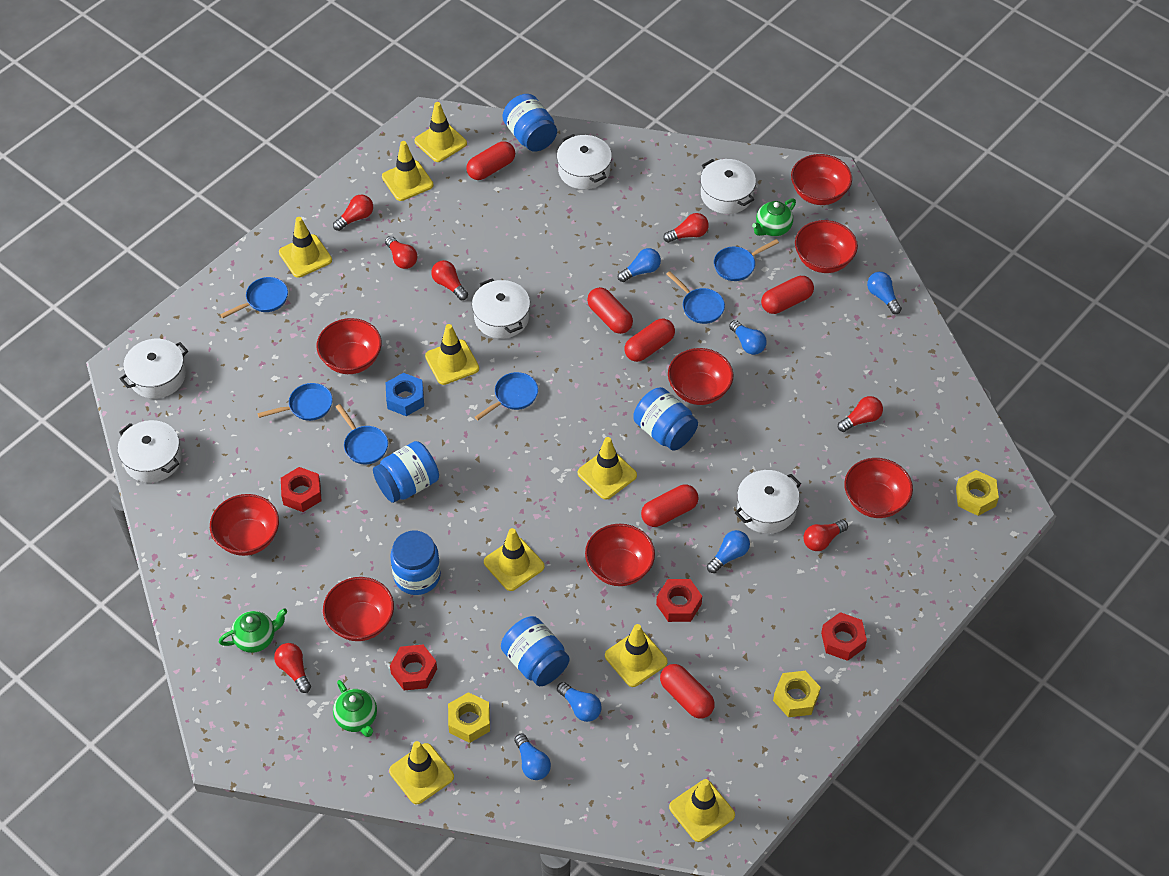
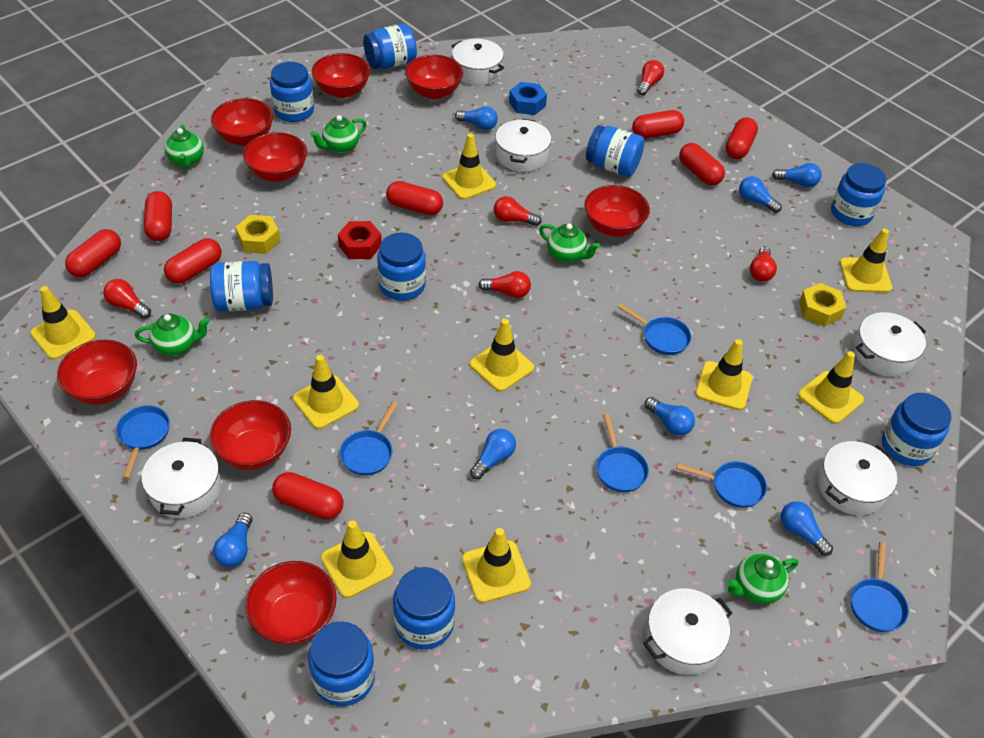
blue jar: 5 -> 9
blue light bulb: 6 -> 7
green teapot: 3 -> 5
red capsule: 6 -> 8
red light bulb: 7 -> 5
red nut: 4 -> 1
yellow nut: 3 -> 2

